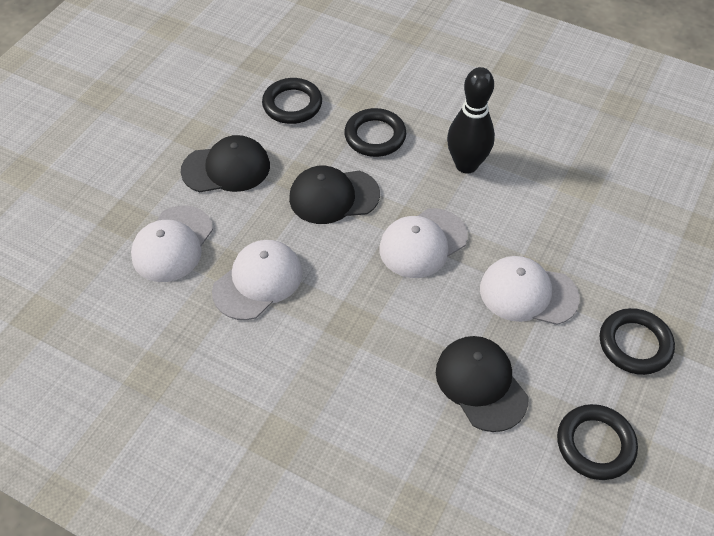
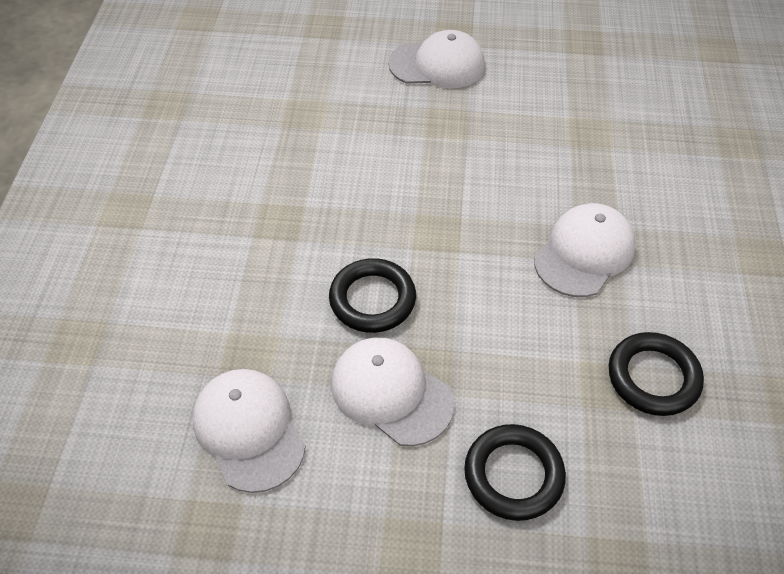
black bowling pin: 1 -> 0
black cap: 3 -> 0
black ring: 4 -> 3

